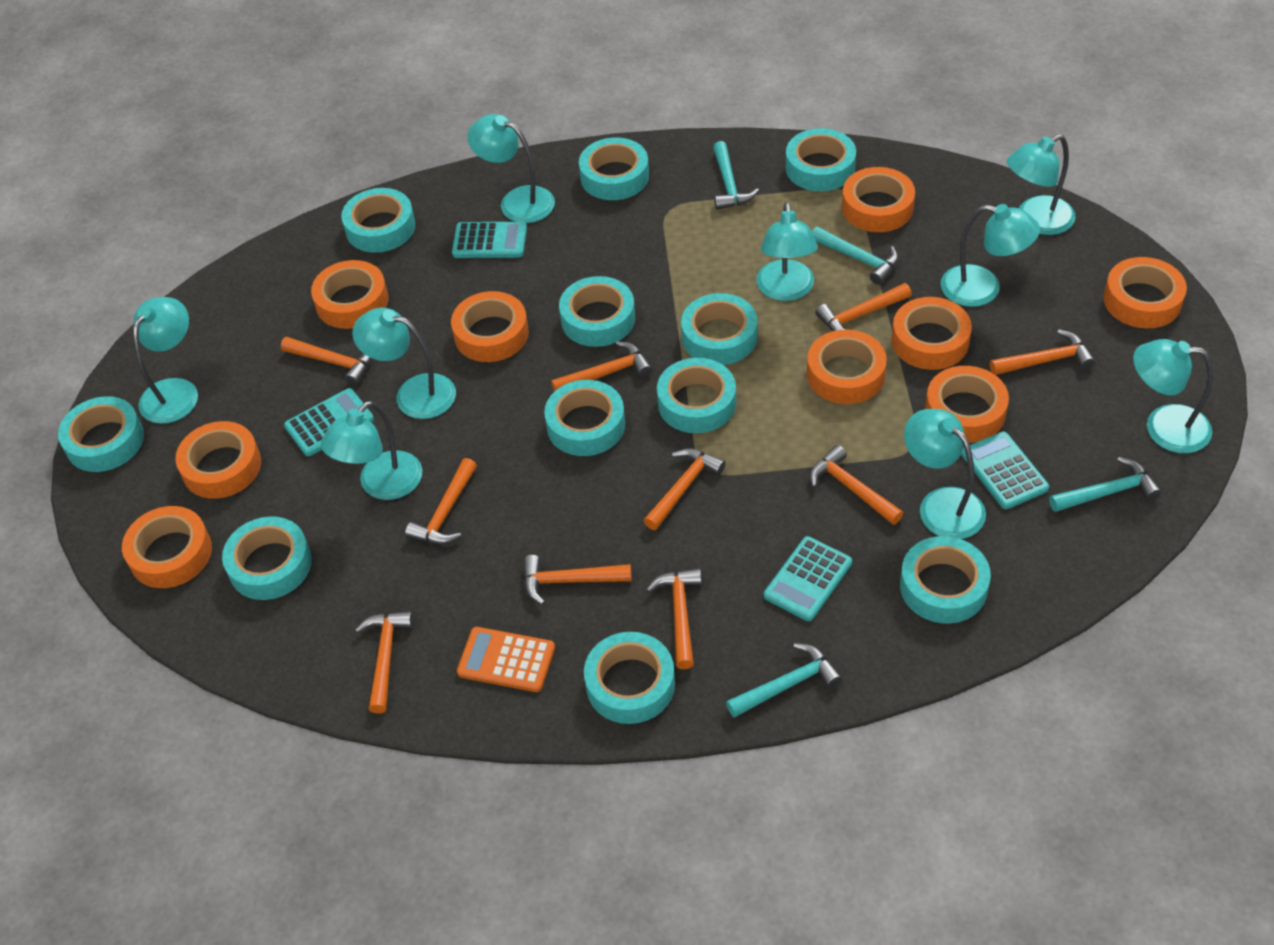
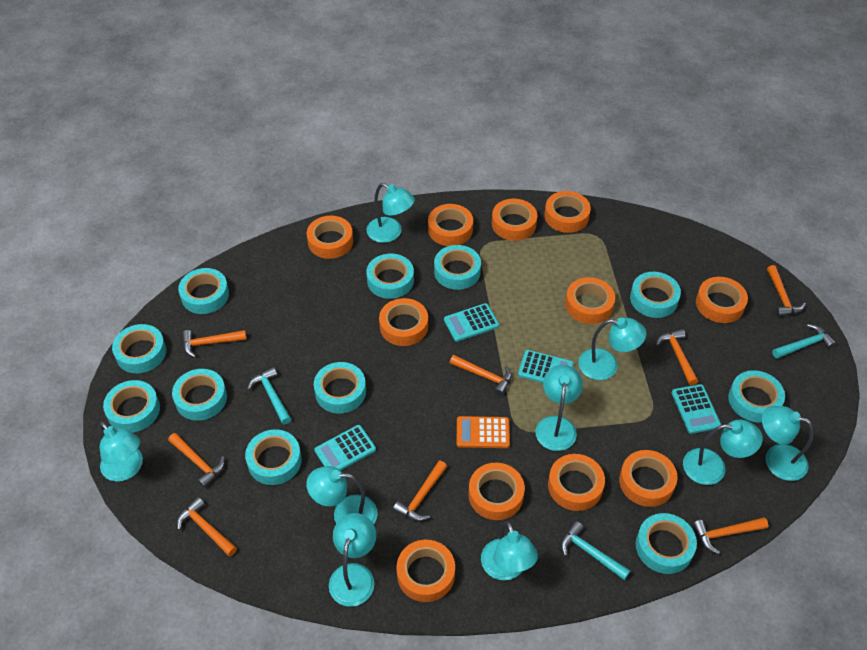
orange hammer: 10 -> 8
orange tape: 9 -> 11
turquoise hammer: 4 -> 3

